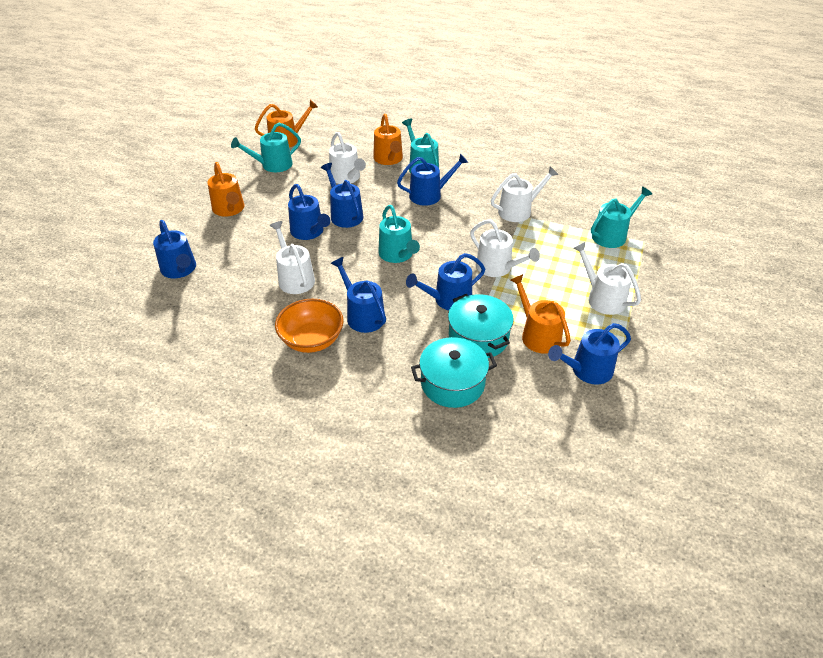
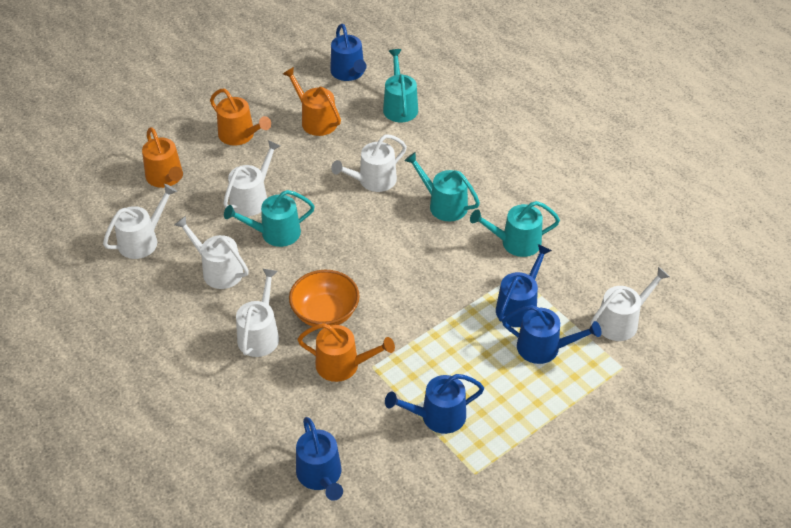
blue watering can: 7 -> 5
turquoise pot: 2 -> 0
white watering can: 5 -> 6

